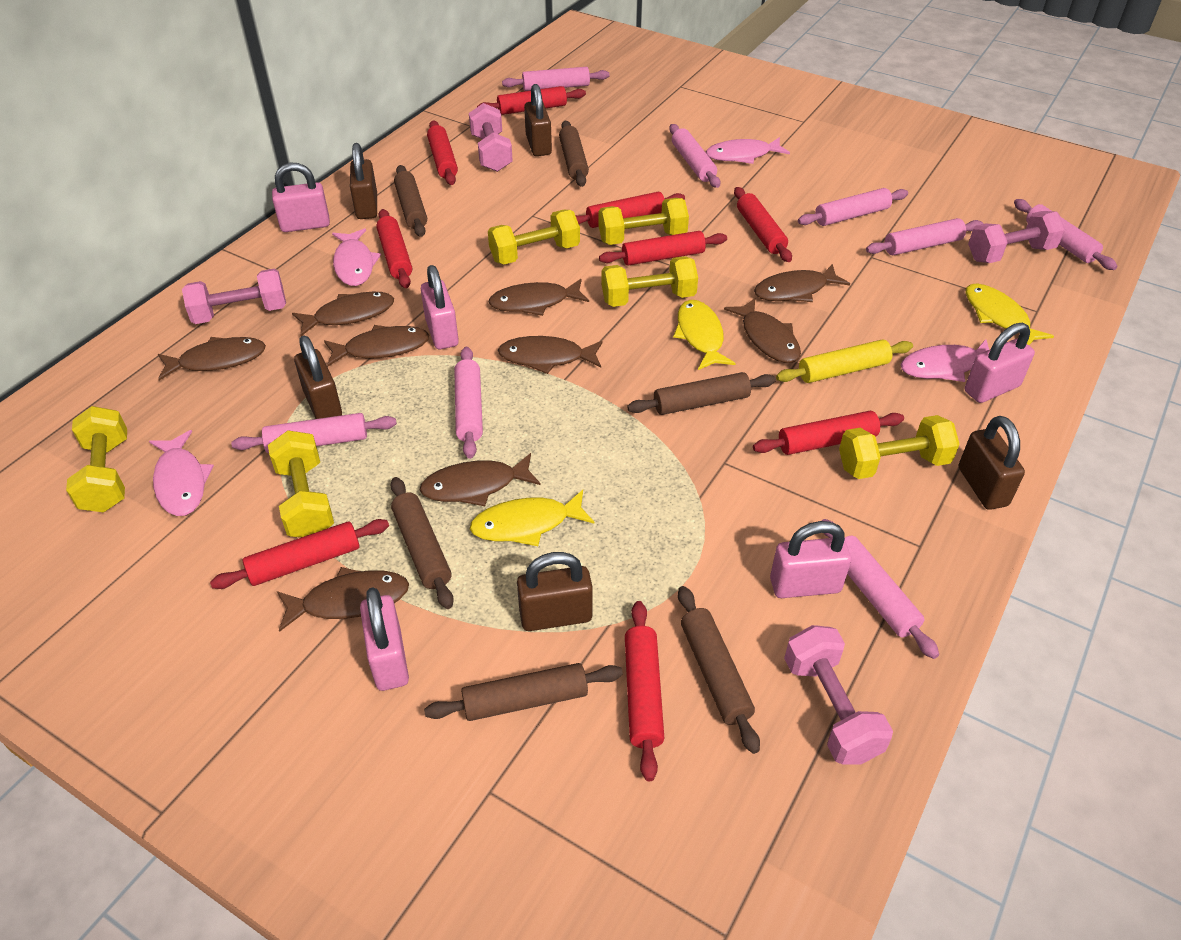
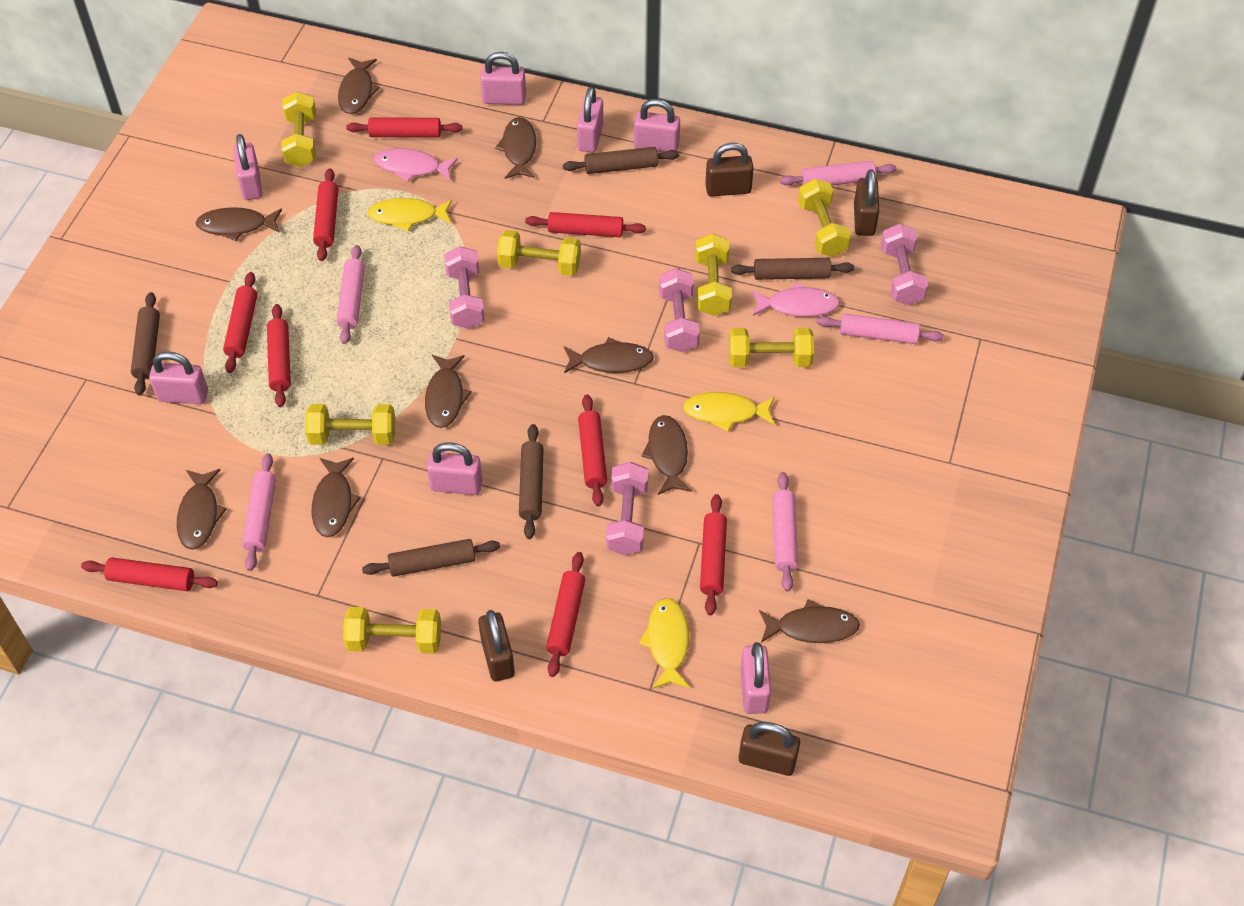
brown padlock: 5 -> 4
brown rolling pin: 6 -> 5
pink fish: 4 -> 2
pink padlock: 5 -> 7
pink rolling pin: 8 -> 5
yellow dumbbell: 6 -> 7
yellow rolling pin: 1 -> 0

